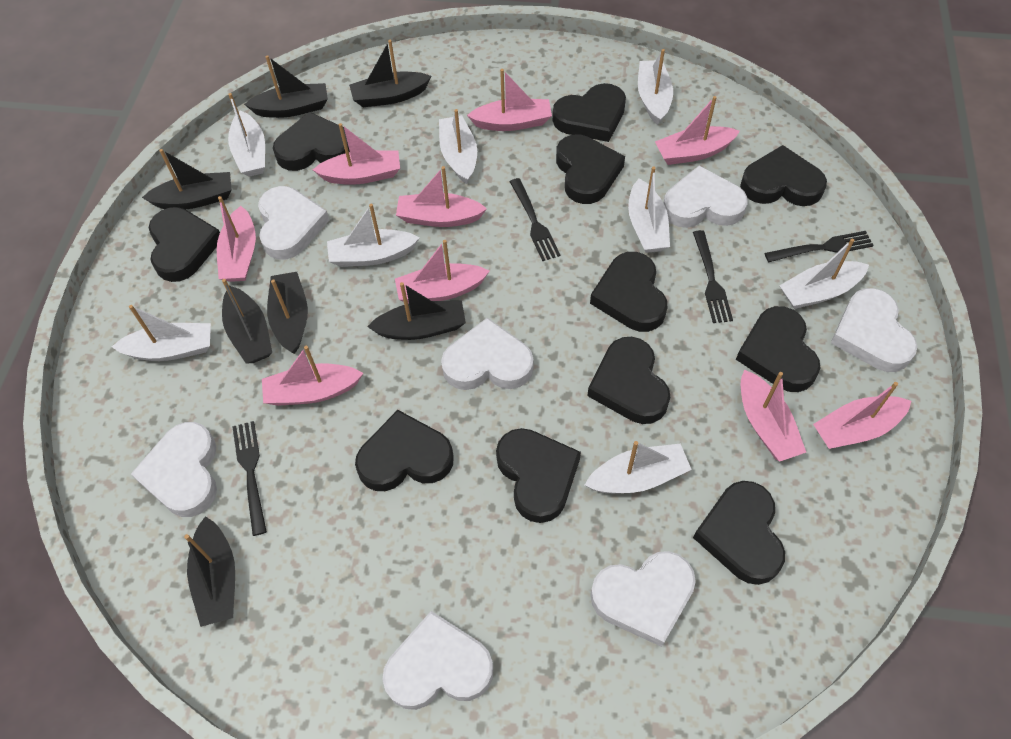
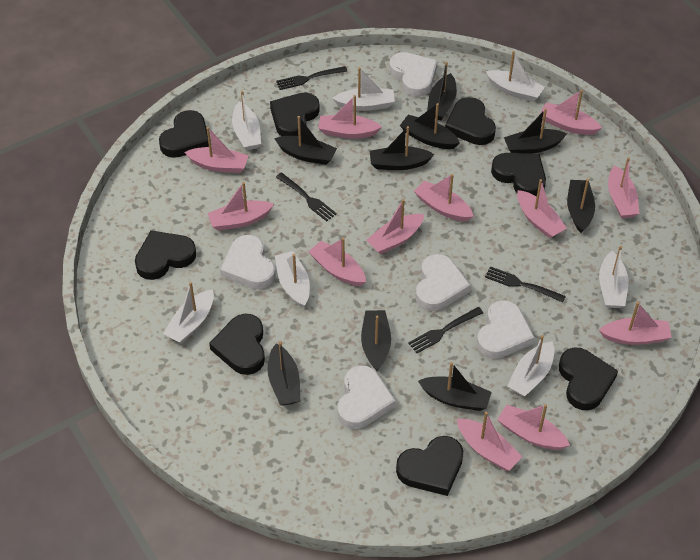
black boat: 7 -> 9
black heart: 11 -> 8
pink boat: 9 -> 12
white boat: 8 -> 7
white heart: 7 -> 5

